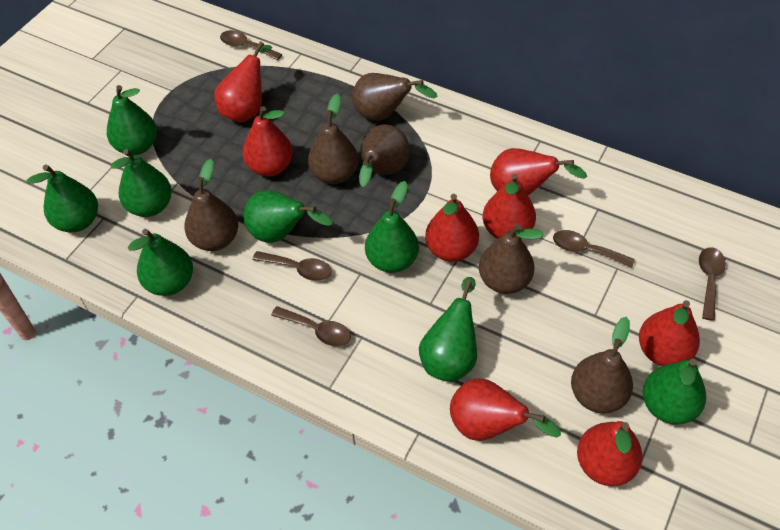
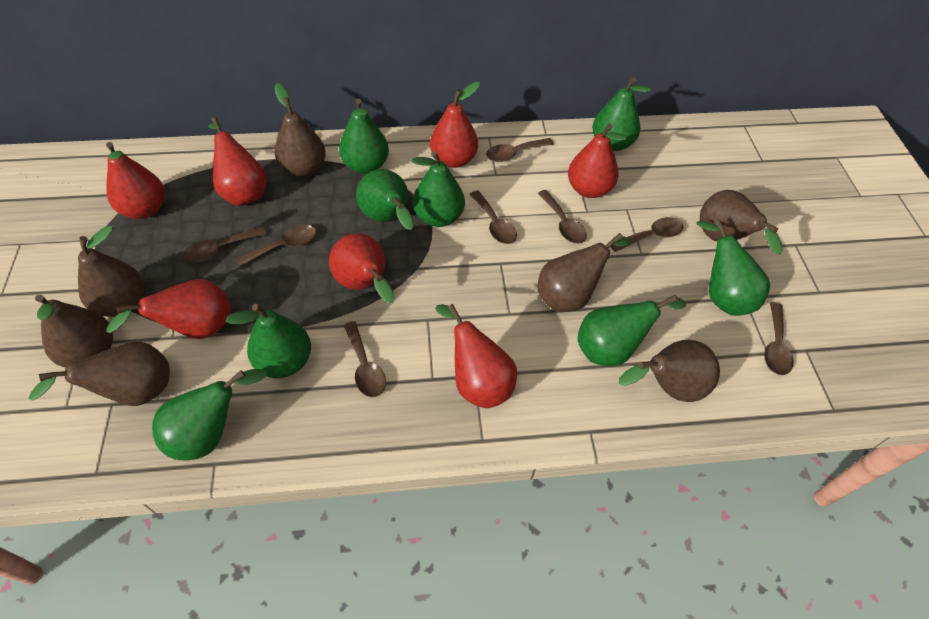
brown pear: 6 -> 7
brown spoon: 5 -> 8
red pear: 8 -> 7

